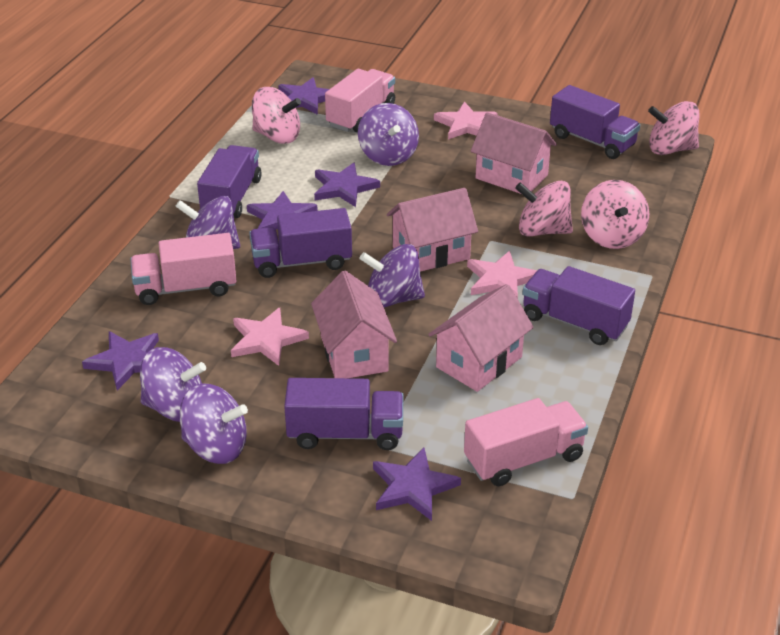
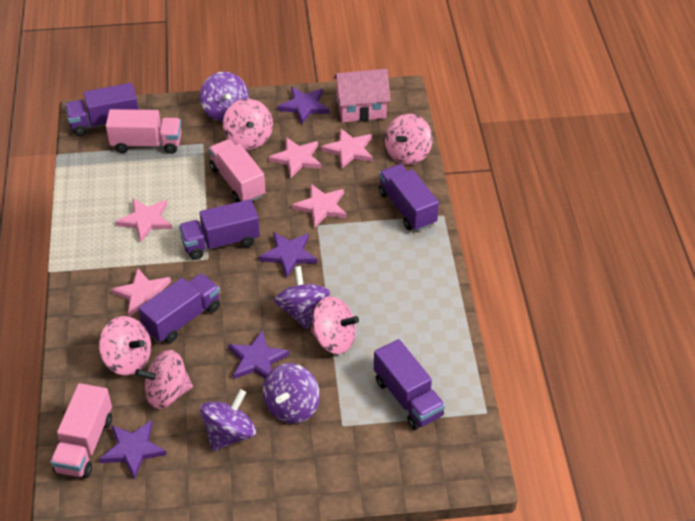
pink house: 4 -> 1
pink spinning top: 4 -> 5
pink star: 3 -> 5
purple spinning top: 5 -> 4
purple star: 5 -> 4

